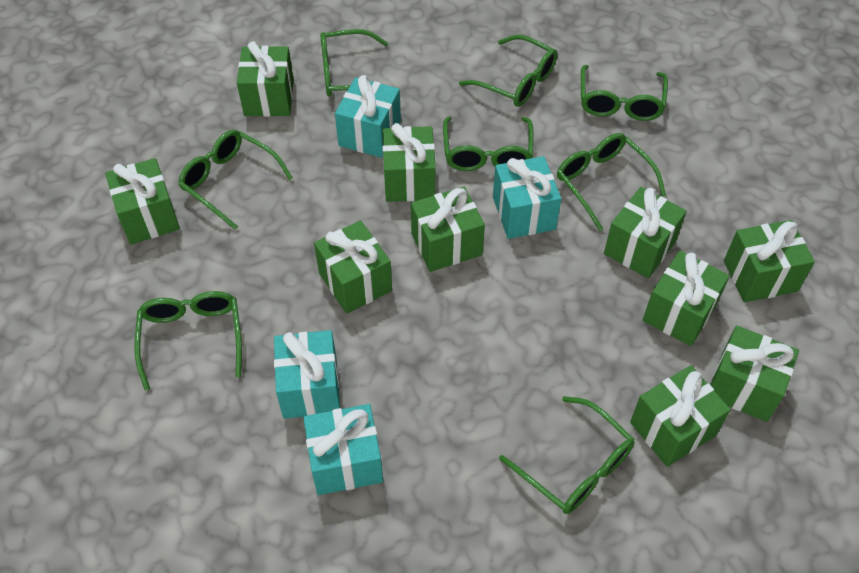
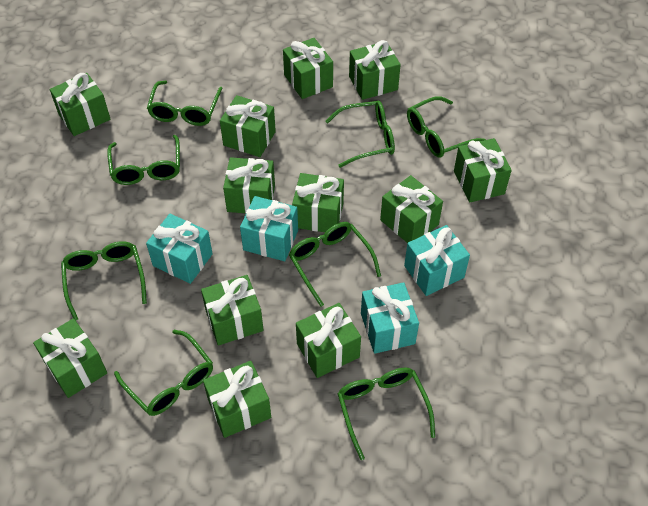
green gift: 10 -> 12

